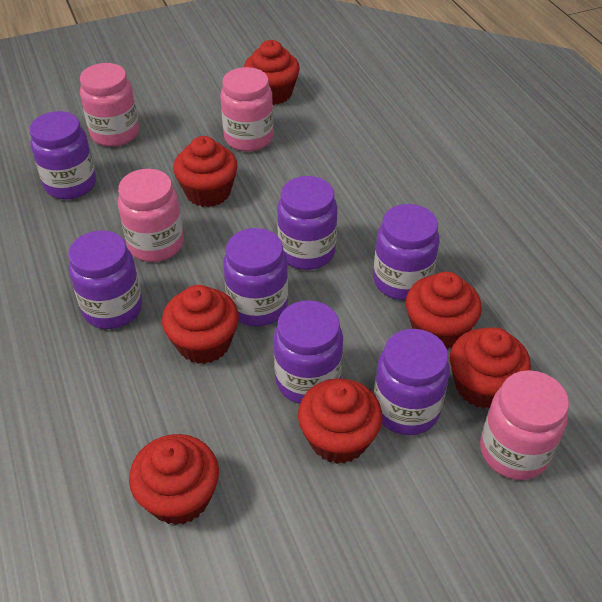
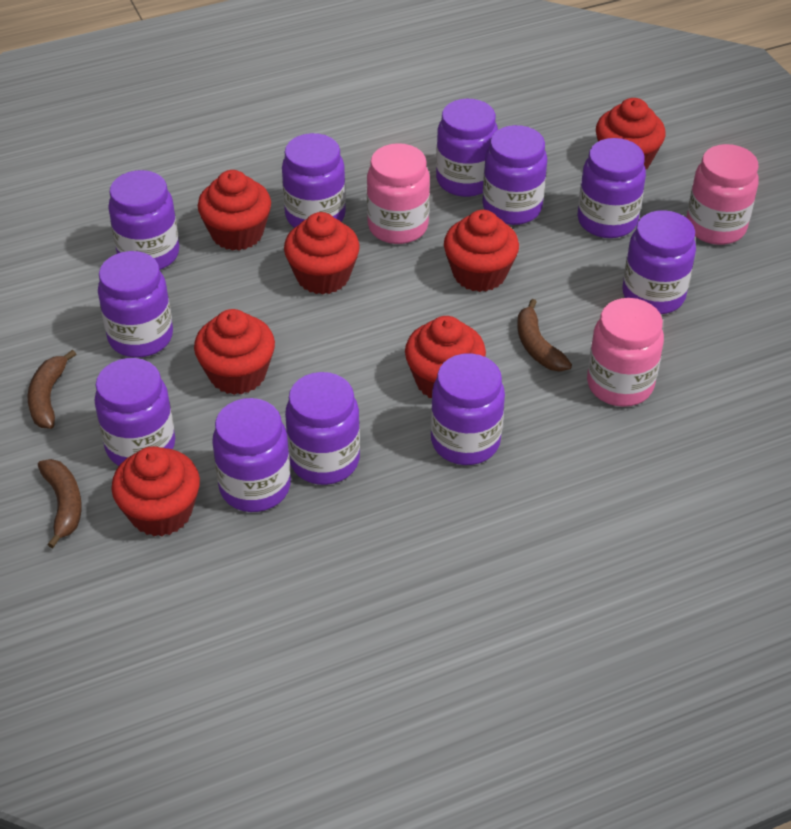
brown banana: 0 -> 3
pink jar: 4 -> 3
purple jar: 7 -> 11

